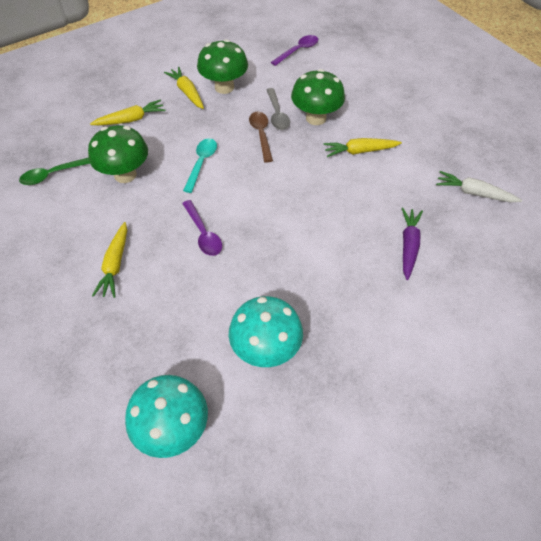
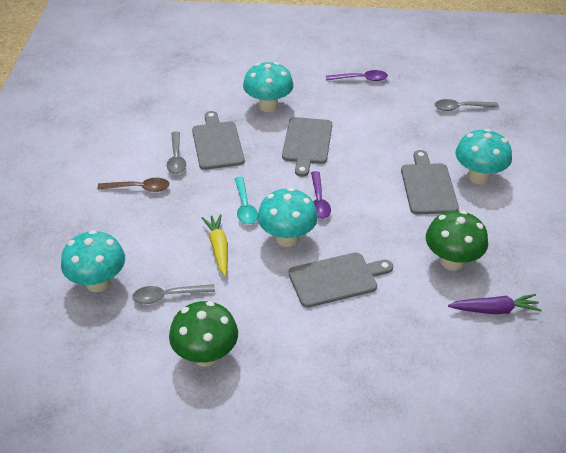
green mushroom: 3 -> 2
green spoon: 1 -> 0
grey cutting board: 0 -> 4
grey spoon: 1 -> 3
turquoise mushroom: 2 -> 4
white carrot: 1 -> 0
yellow carrot: 4 -> 1

